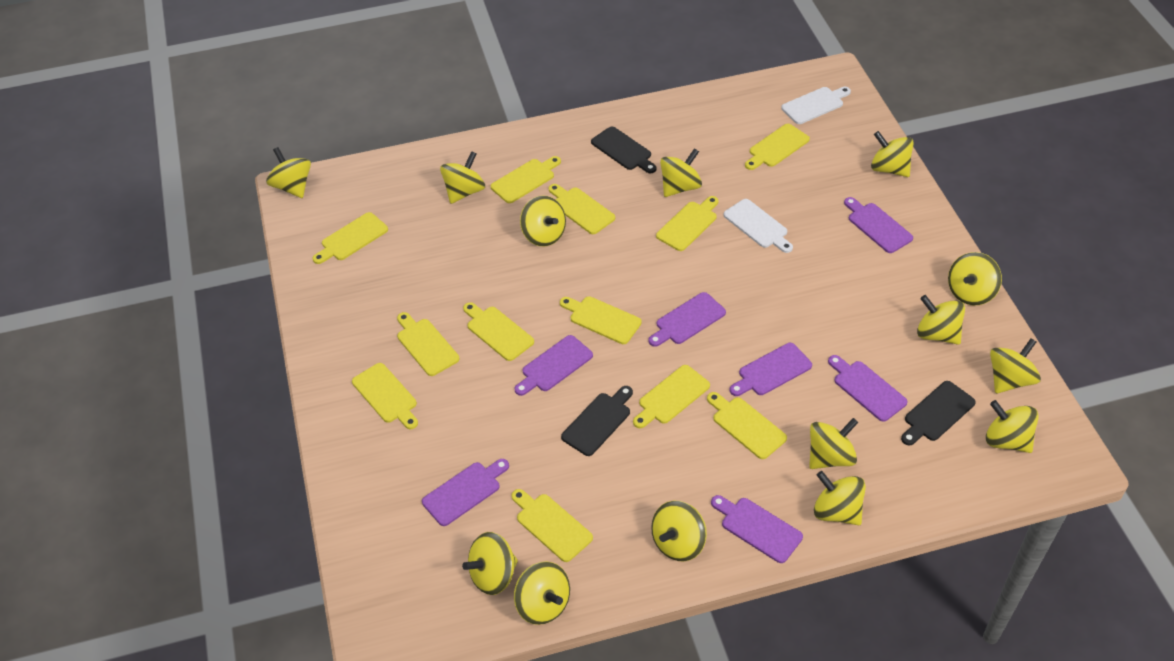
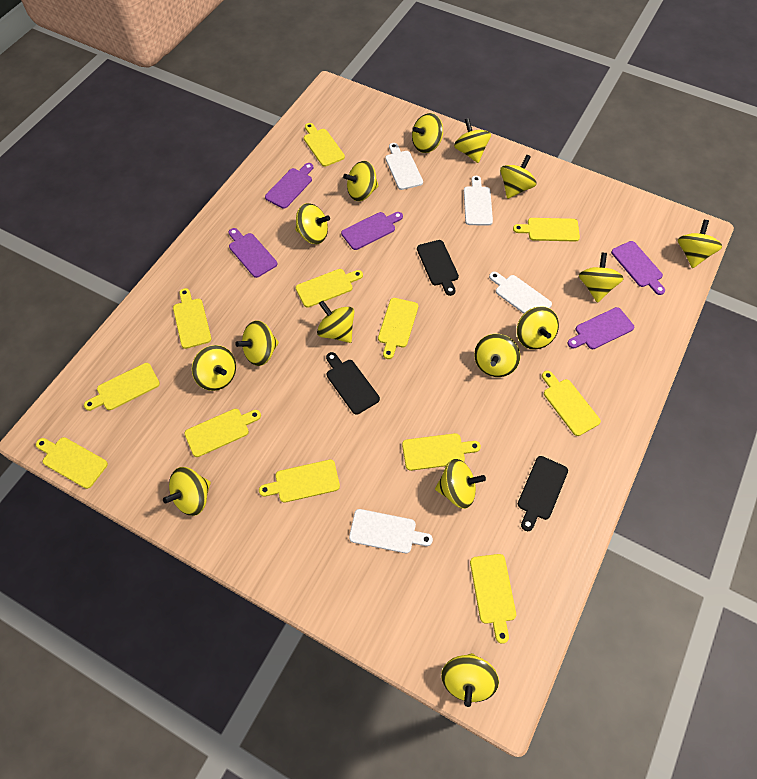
purple cutting board: 7 -> 5
white cutting board: 2 -> 4
yellow spinning top: 14 -> 15

